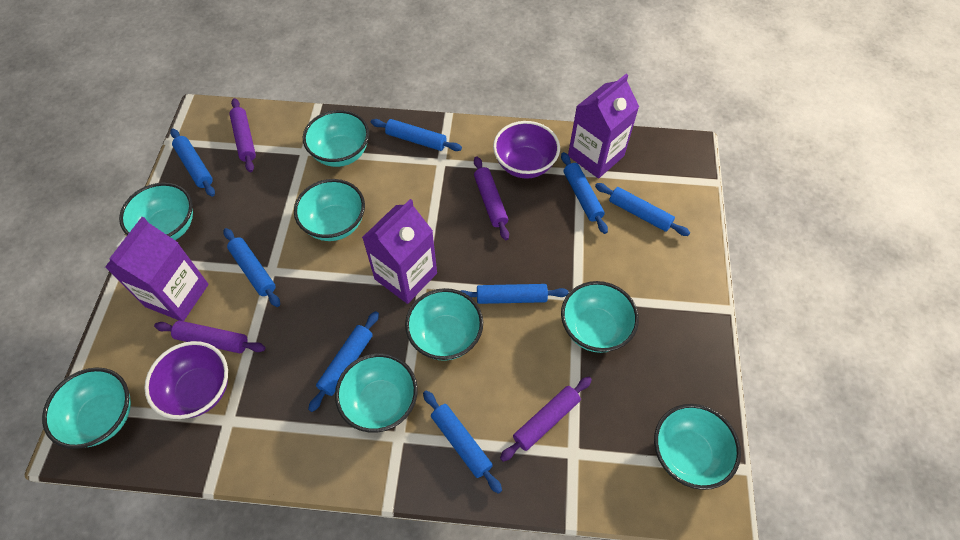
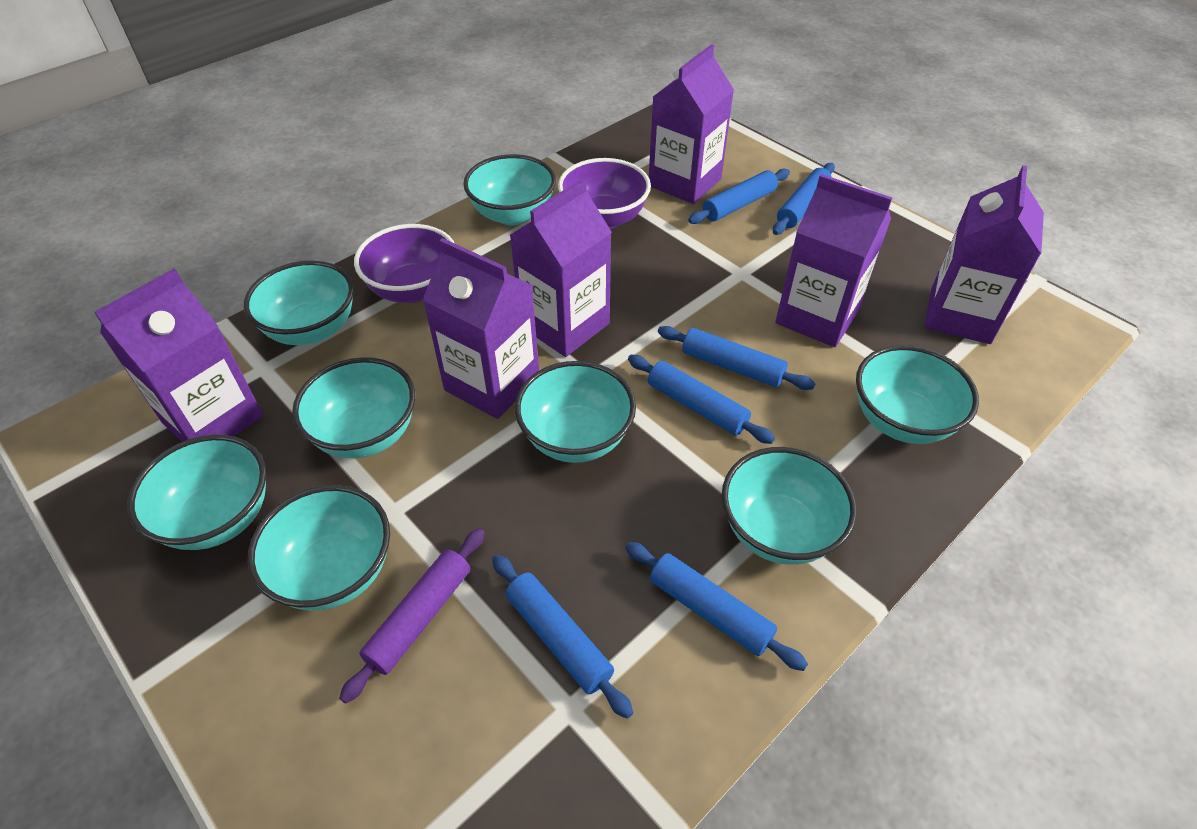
blue rolling pin: 8 -> 6
purple carton: 3 -> 6
purple rolling pin: 4 -> 1

